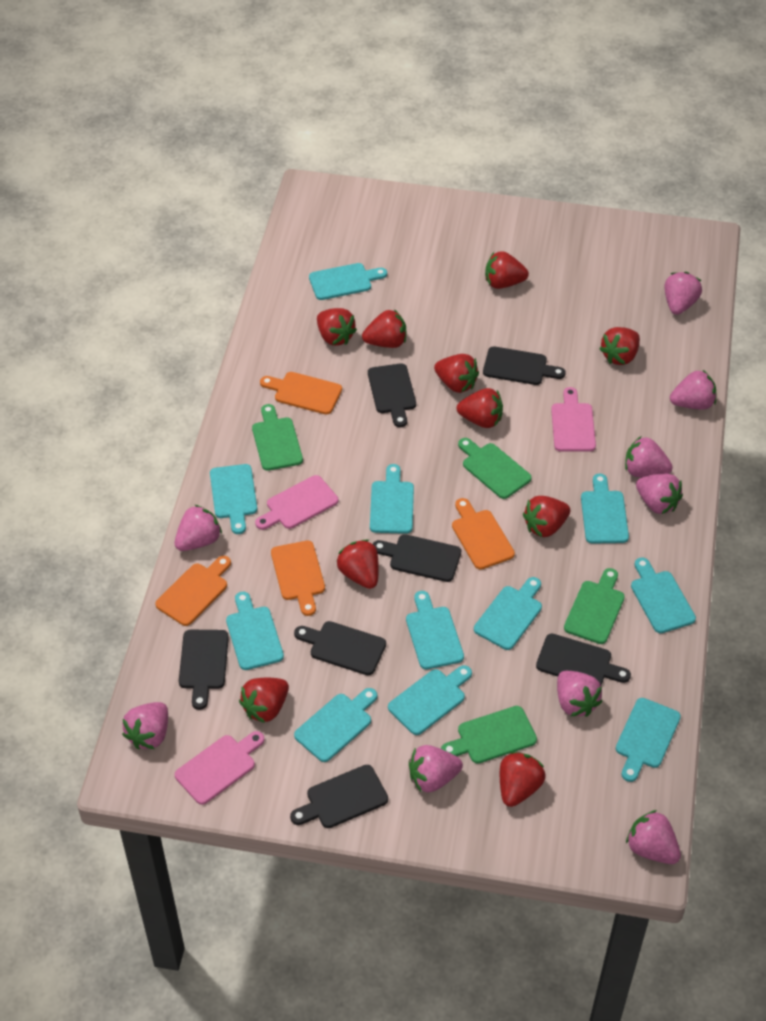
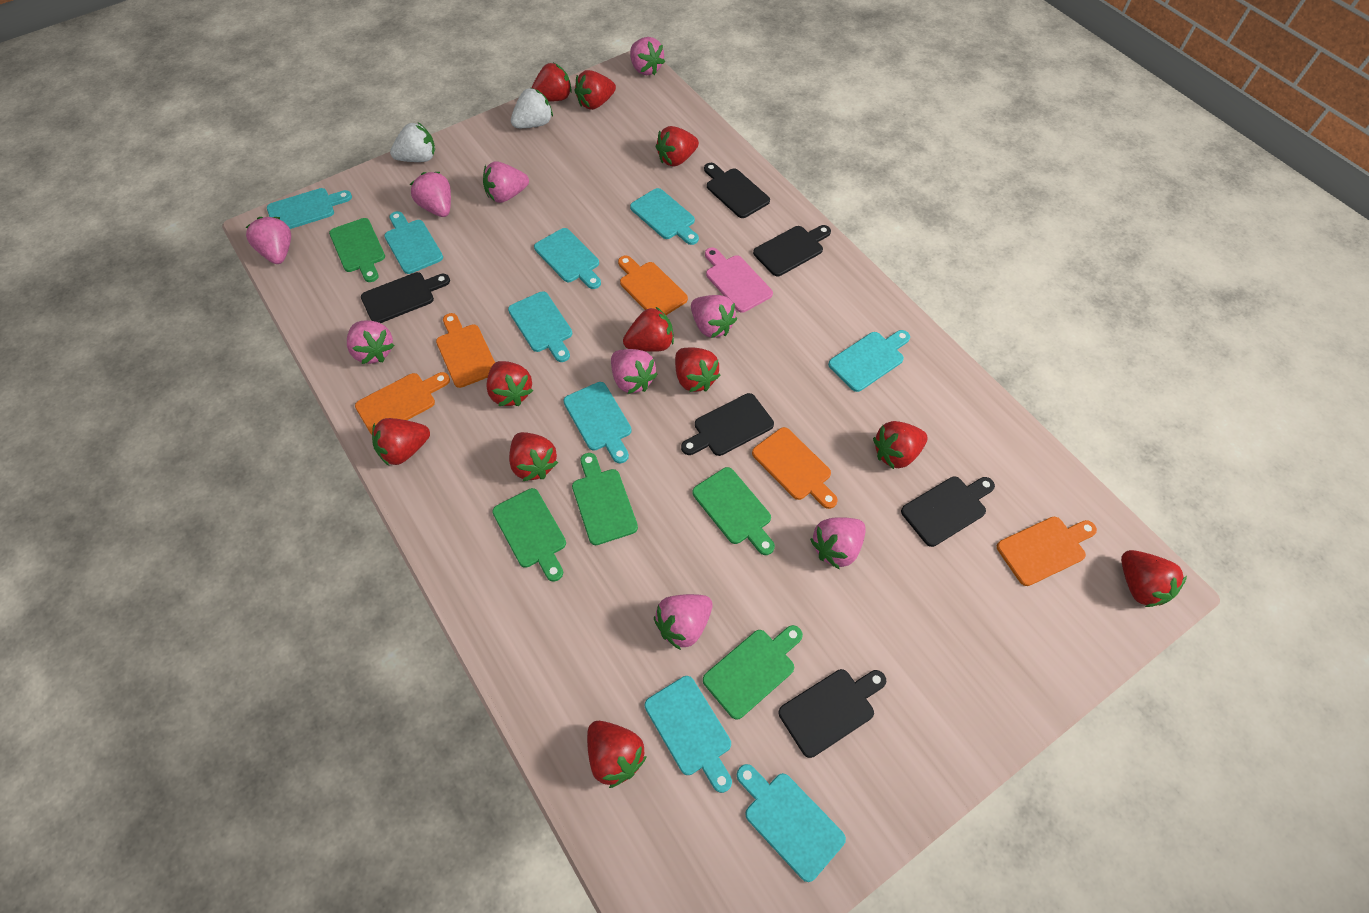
black cutting board: 7 -> 6
green cutting board: 4 -> 5
orange cutting board: 4 -> 5
pink cutting board: 3 -> 1
red strawberry: 10 -> 11
turquoise cutting board: 11 -> 9
white strawberry: 0 -> 2

